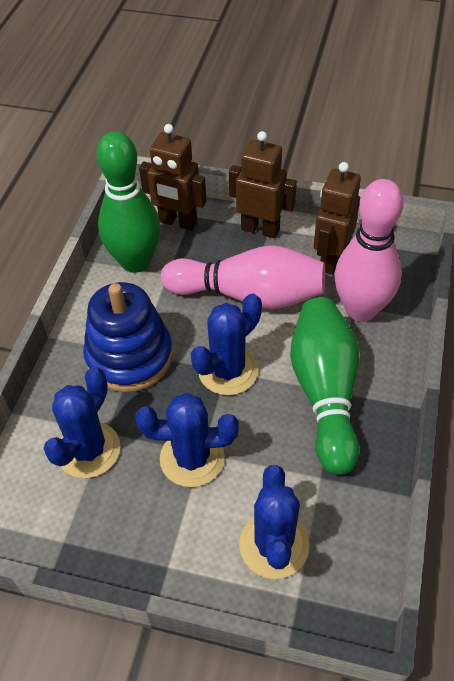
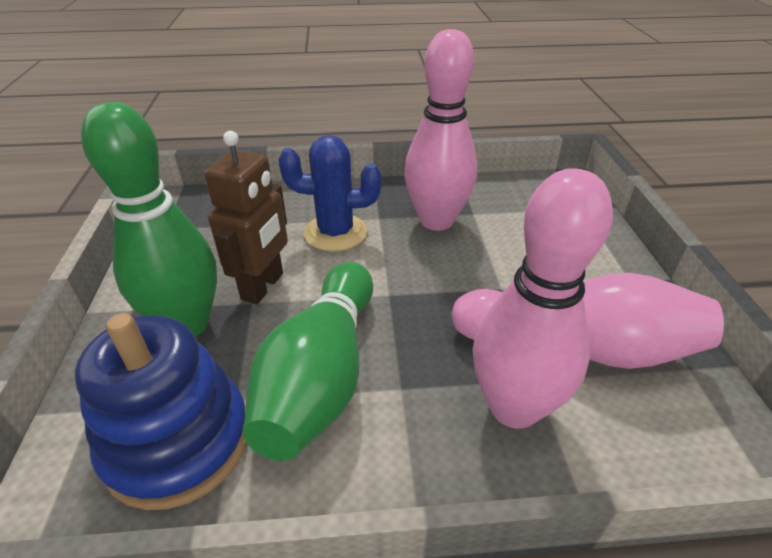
blue cactus: 4 -> 1
brown robot: 3 -> 1
pink bowling pin: 2 -> 3

